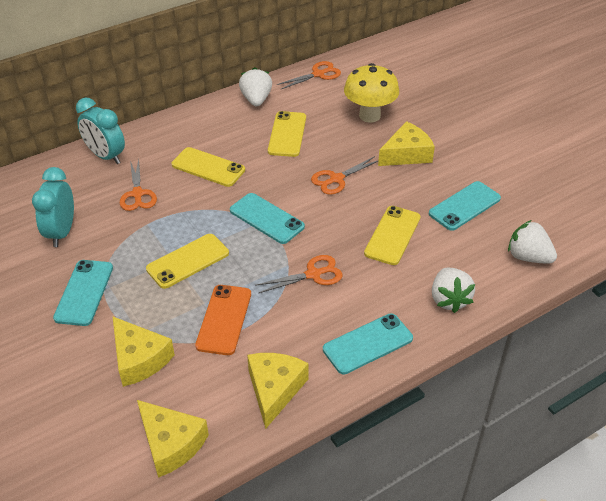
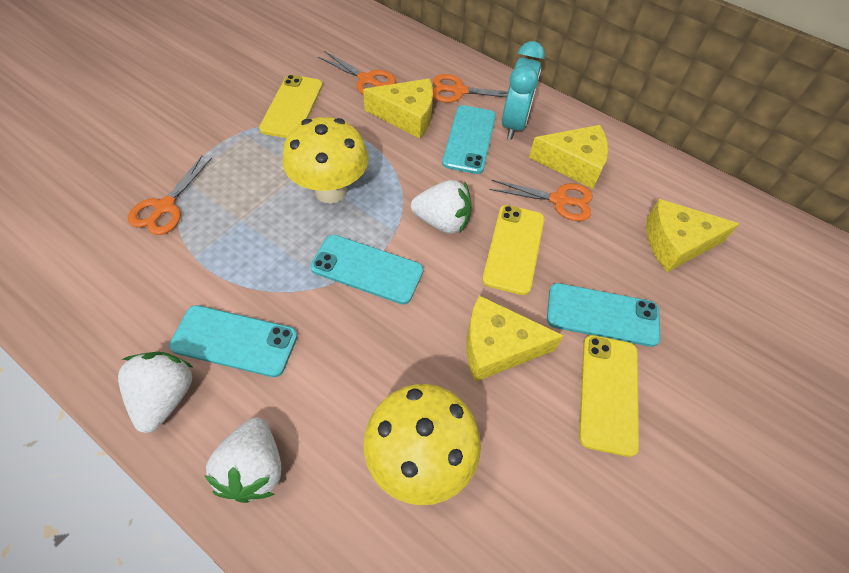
orange phone: 1 -> 0
turquoise clock: 2 -> 1
yellow mushroom: 1 -> 2
yellow phone: 4 -> 3

